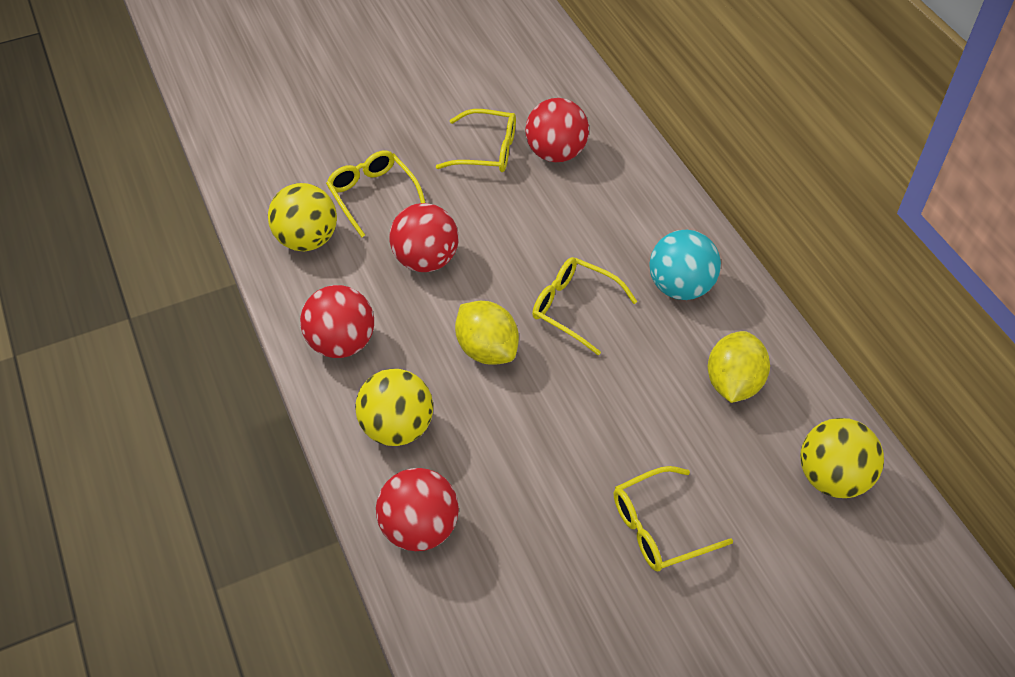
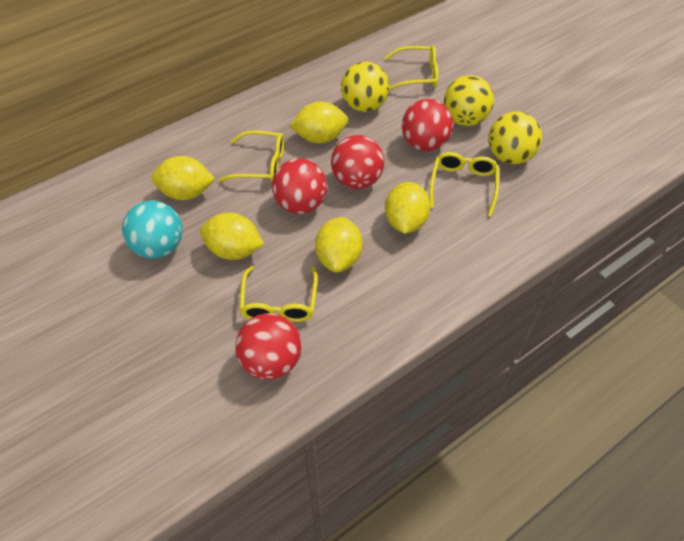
yellow lemon: 2 -> 5

